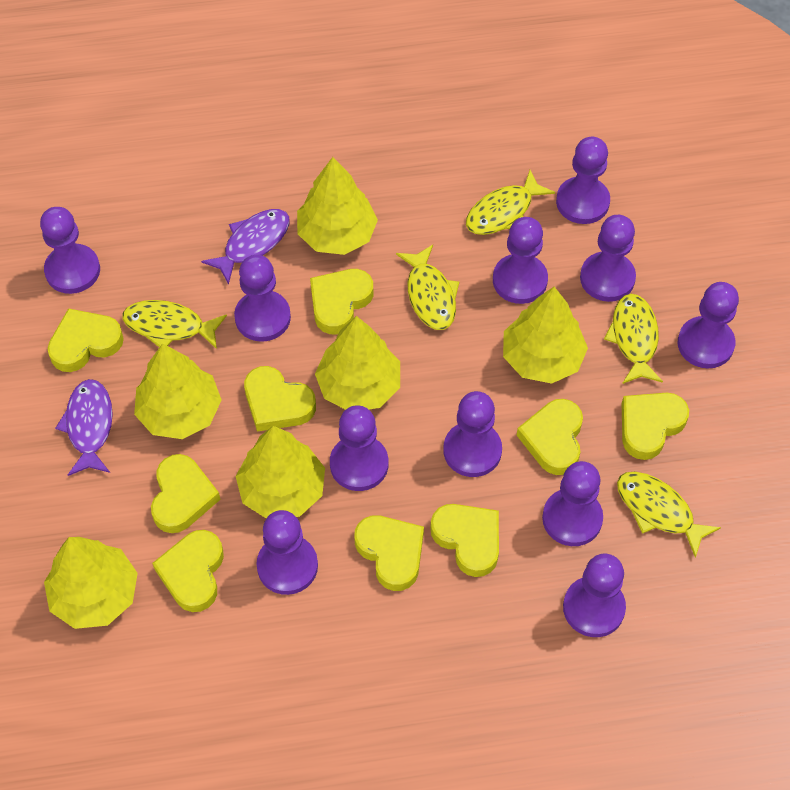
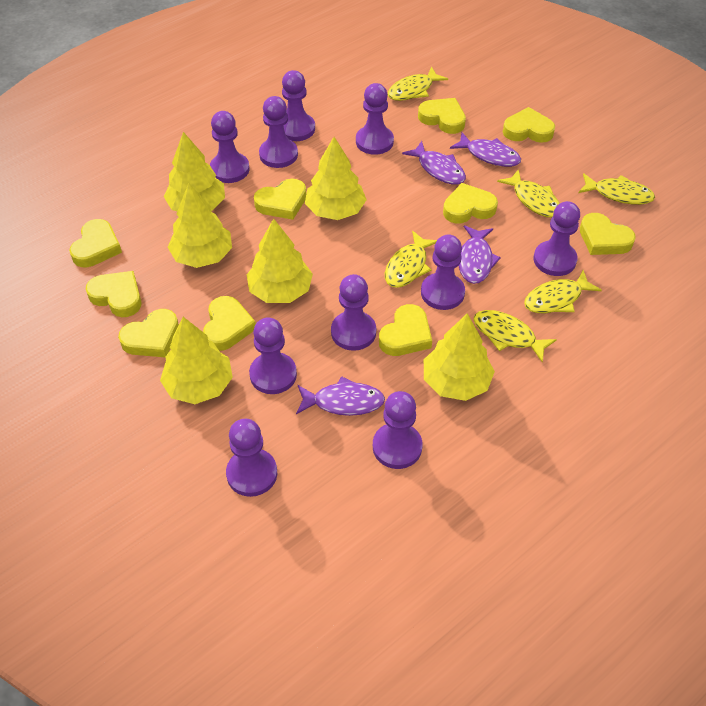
purple fish: 2 -> 4
purple pawn: 11 -> 10
yellow fish: 5 -> 6
yellow heart: 9 -> 10

